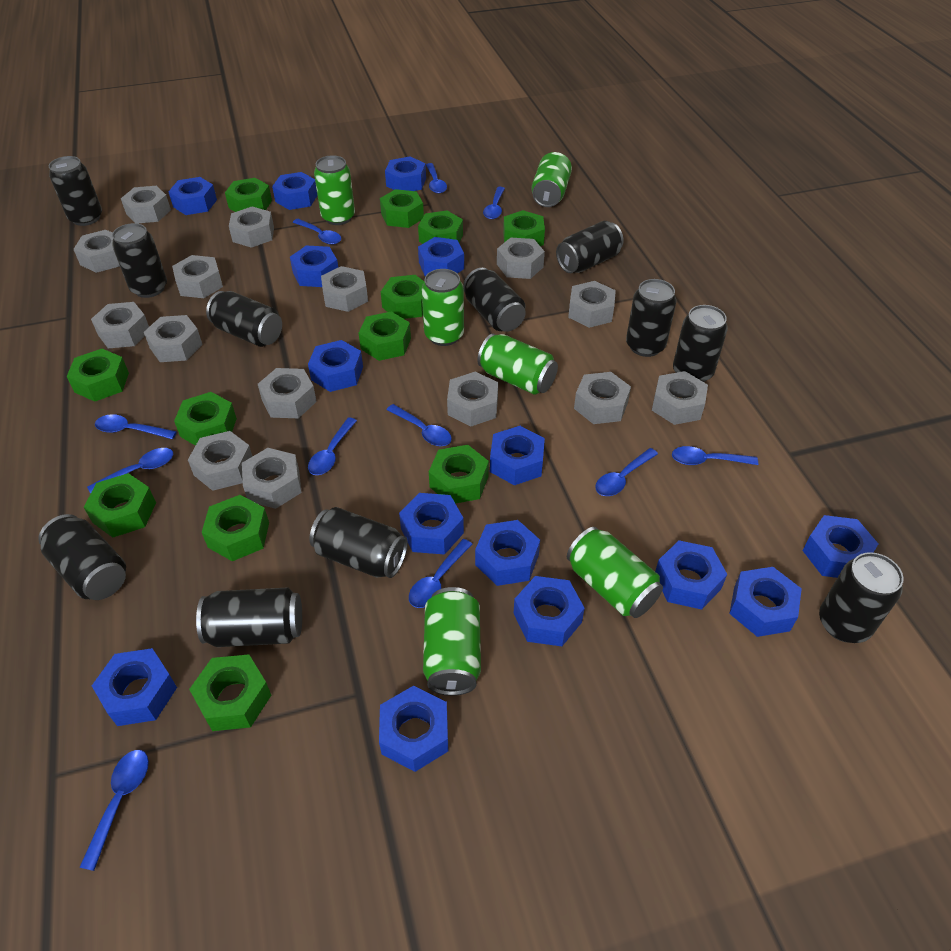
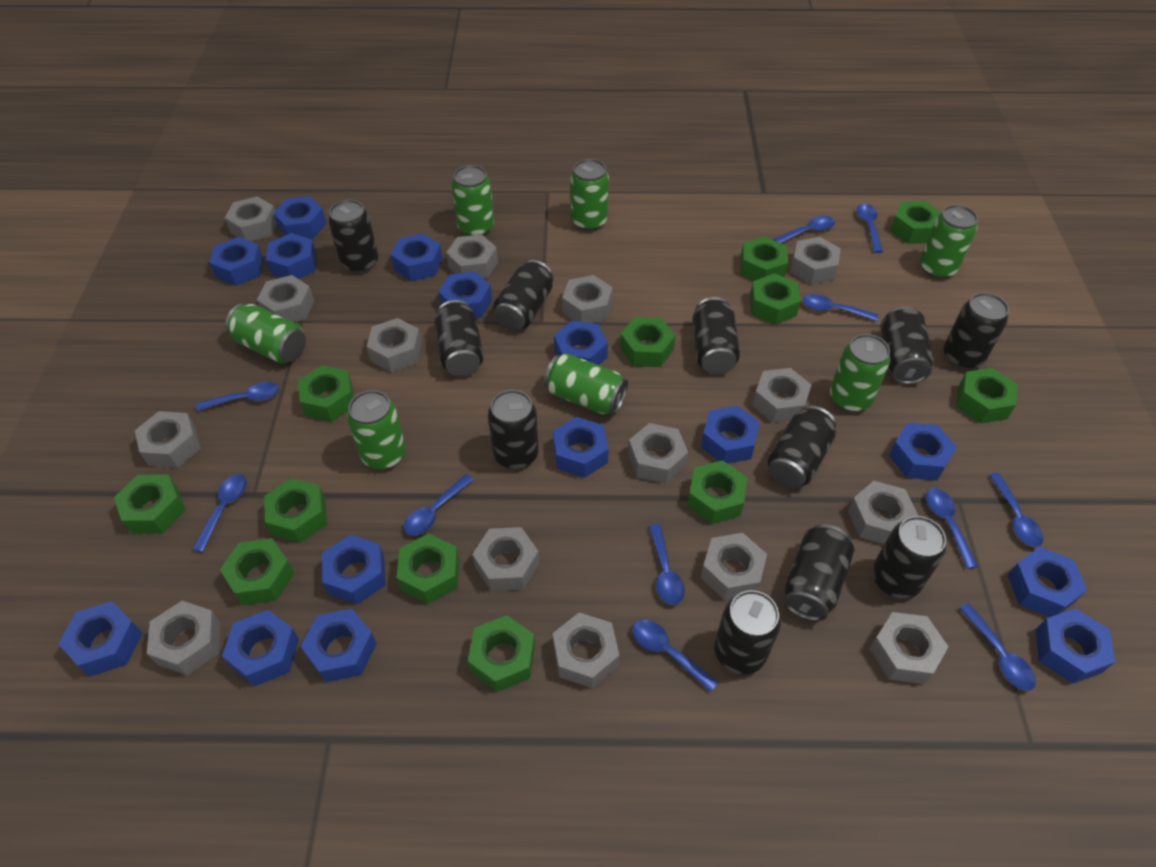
green can: 6 -> 7

